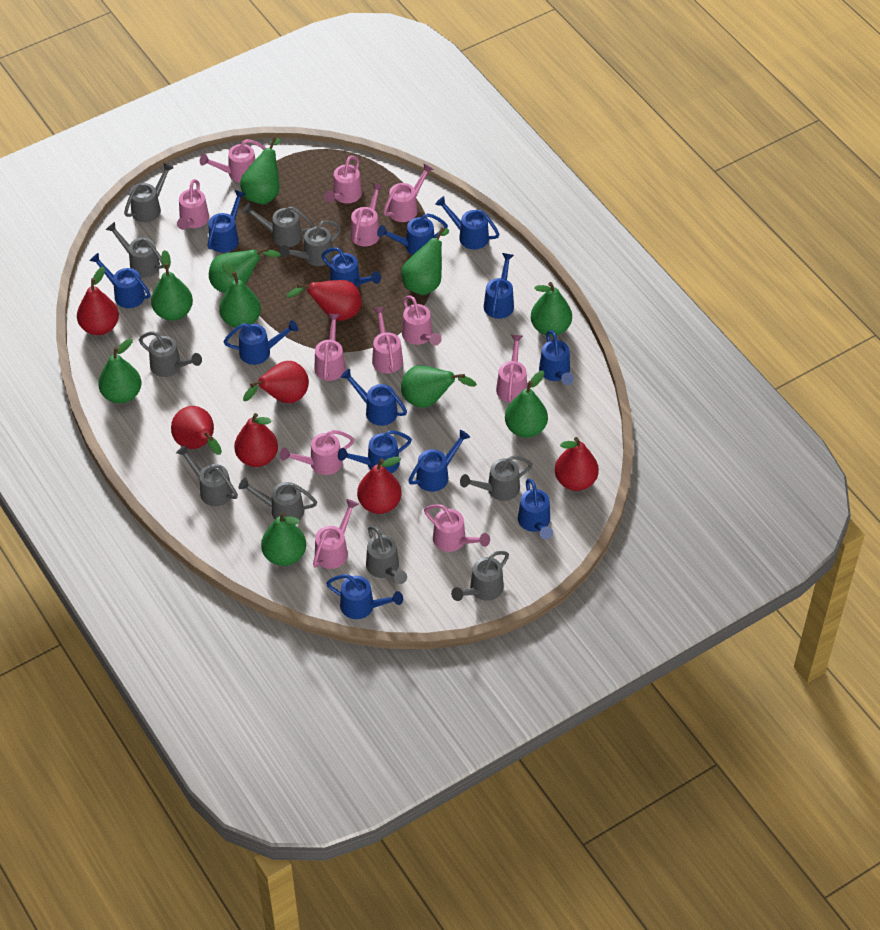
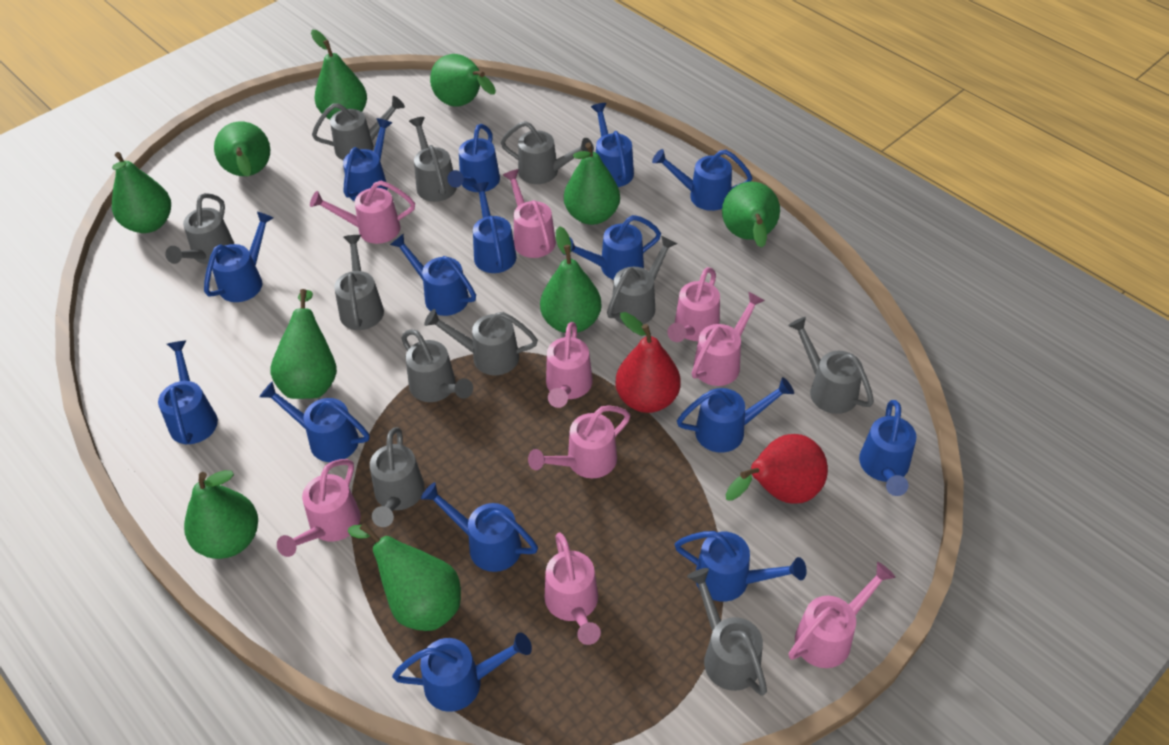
blue watering can: 13 -> 15
grey watering can: 10 -> 11
pink watering can: 12 -> 9
red pear: 7 -> 2

